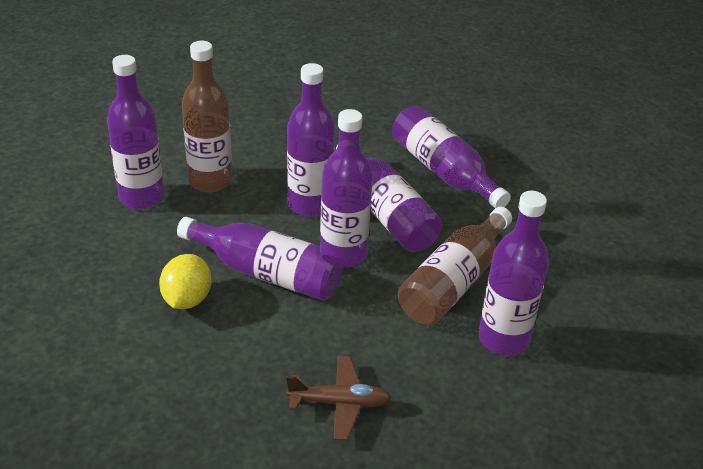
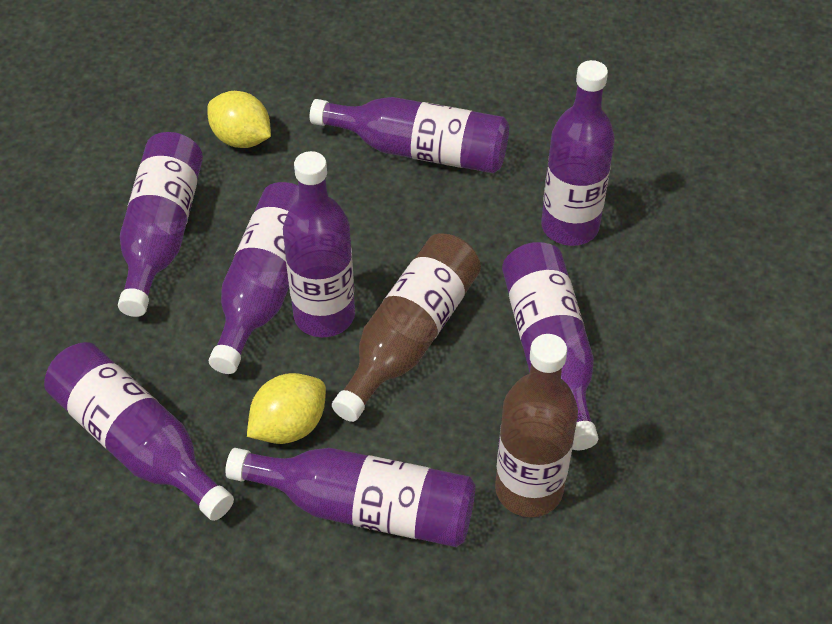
brown plane: 1 -> 0
purple bottle: 7 -> 8
yellow lemon: 1 -> 2

